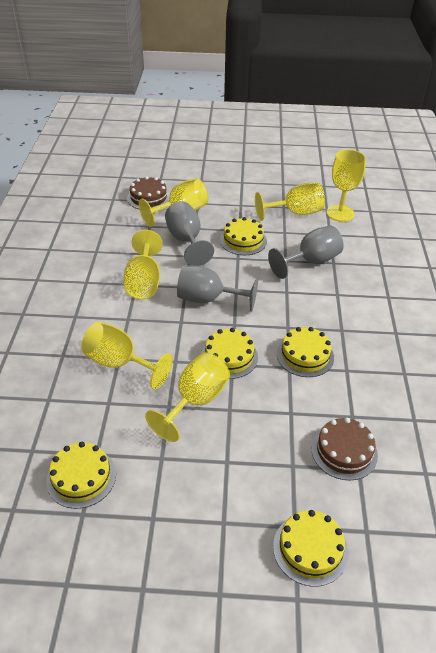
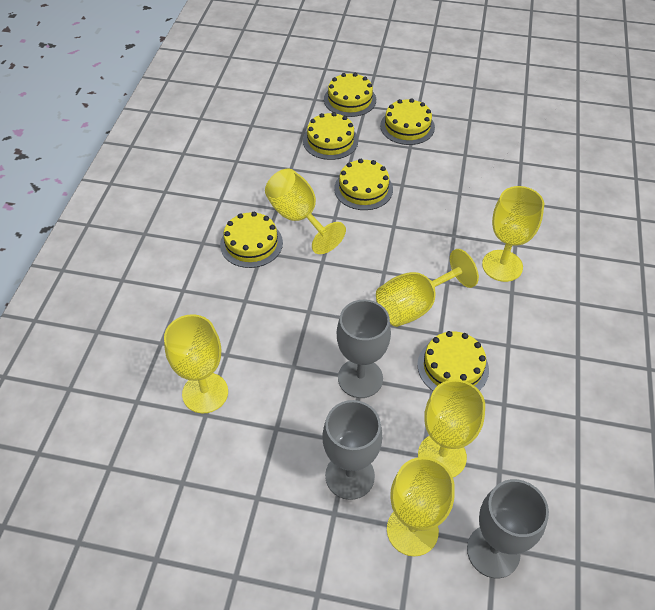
brown cake: 2 -> 0
yellow cake: 5 -> 6

